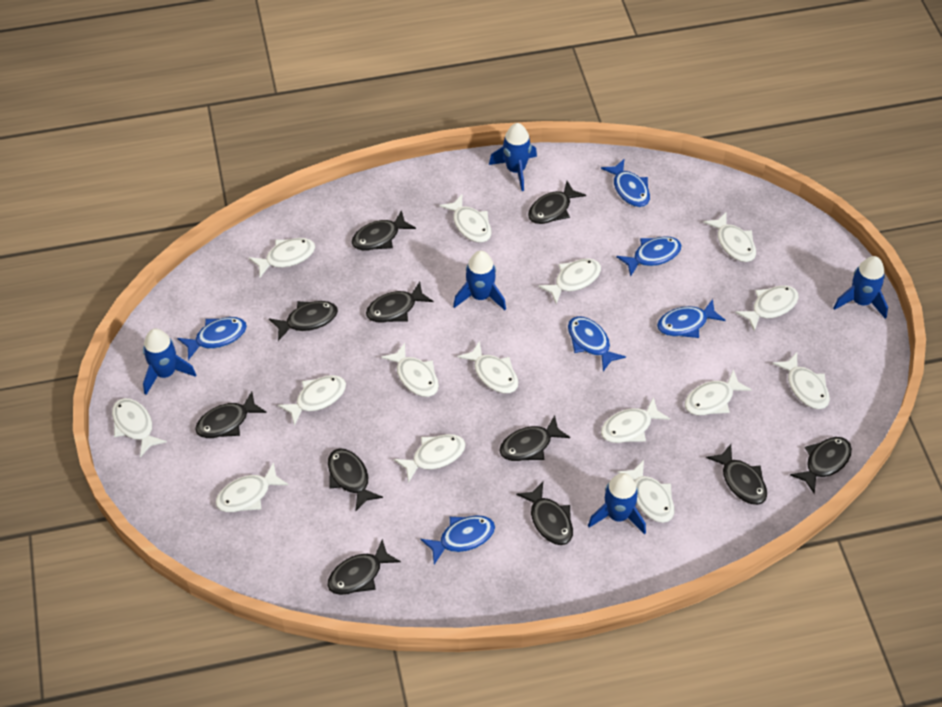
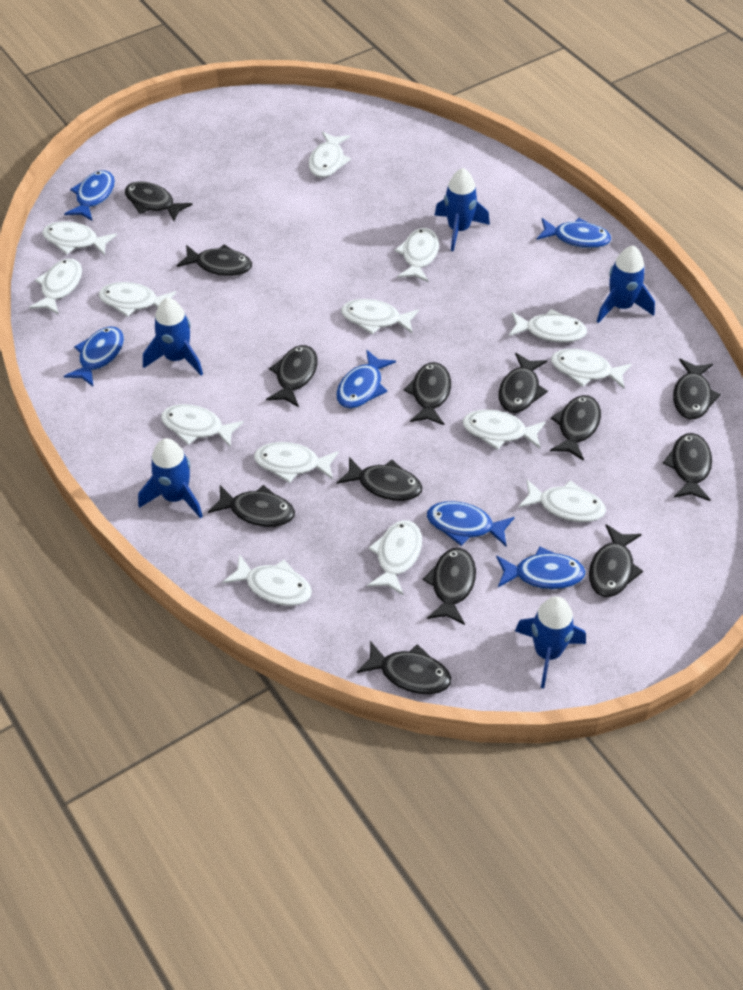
black fish: 11 -> 13
white fish: 15 -> 14

